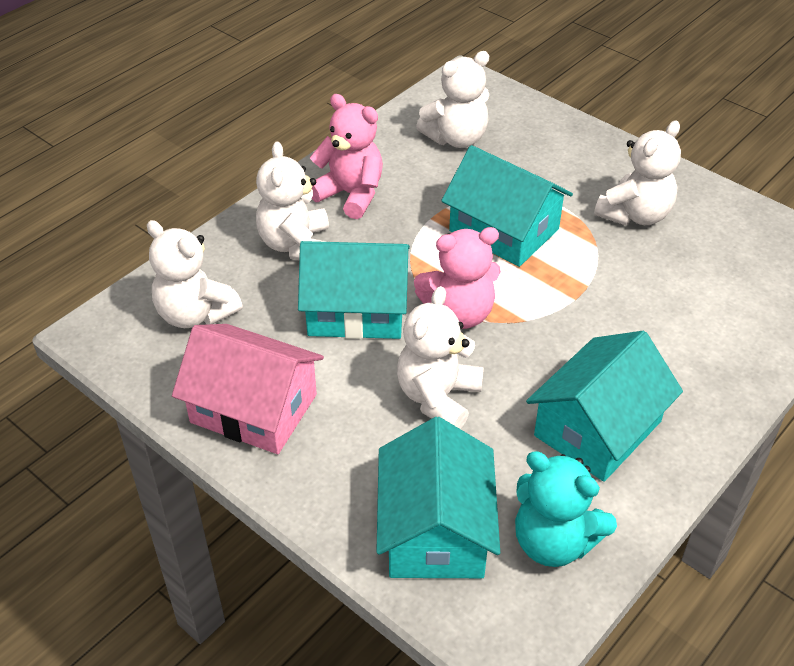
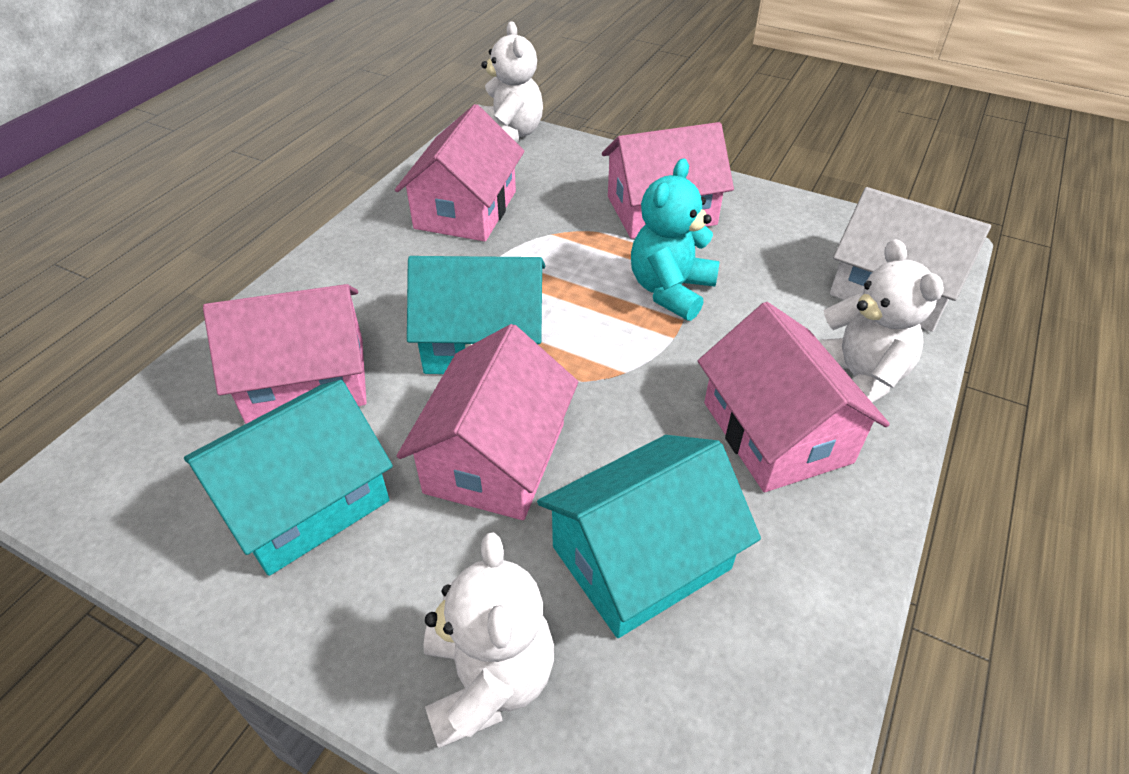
pink house: 1 -> 5
pink teddy bear: 2 -> 0
turquoise house: 4 -> 3
white house: 0 -> 1
white teddy bear: 5 -> 3

